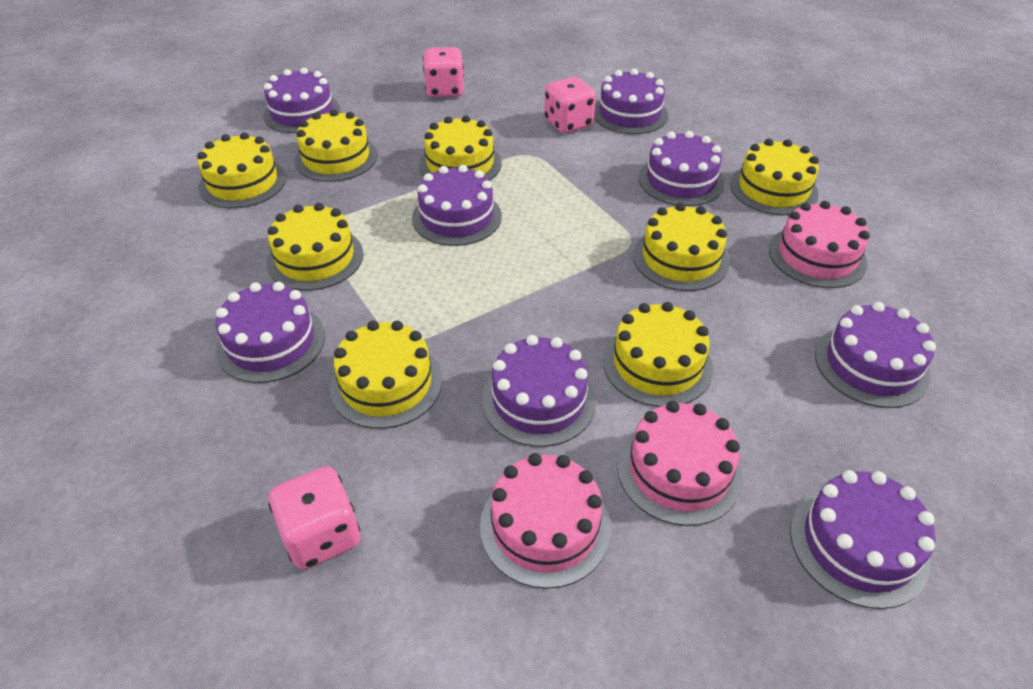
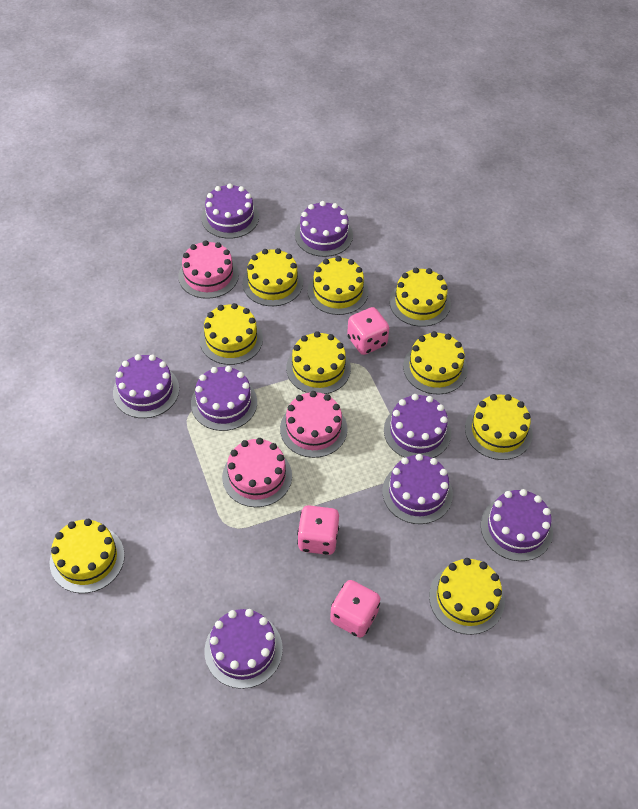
yellow cake: 8 -> 9

